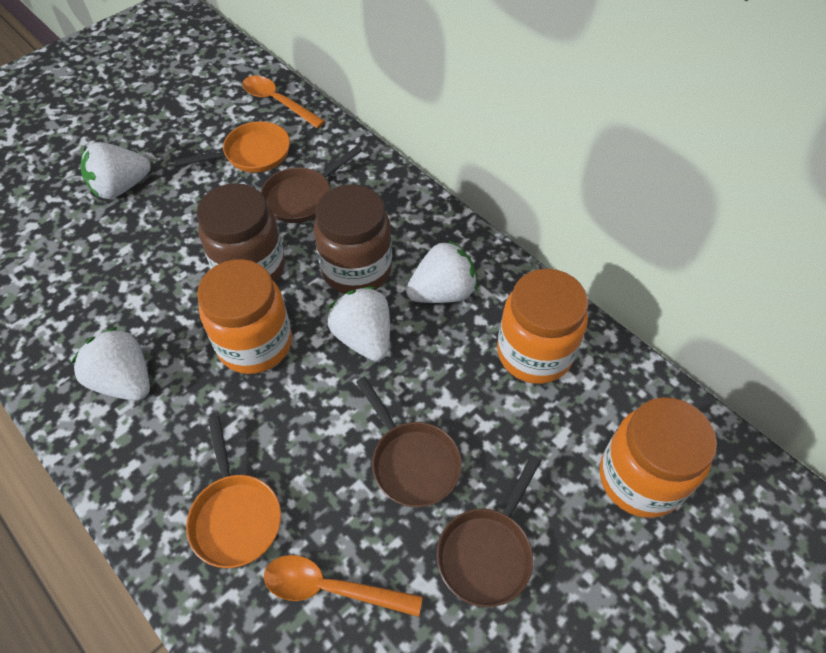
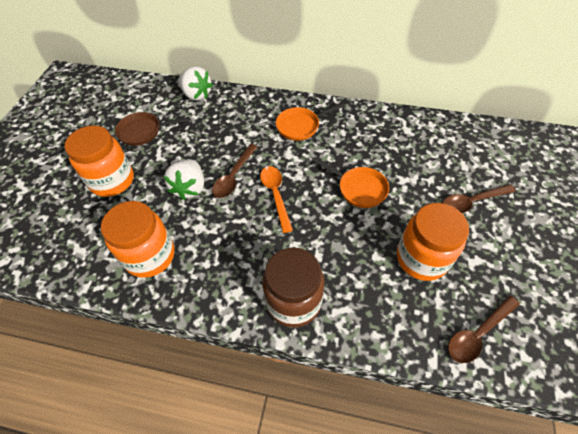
brown jar: 2 -> 1
brown pan: 3 -> 1
brown spoon: 0 -> 3
orange spoon: 2 -> 1
white strawberry: 4 -> 2

